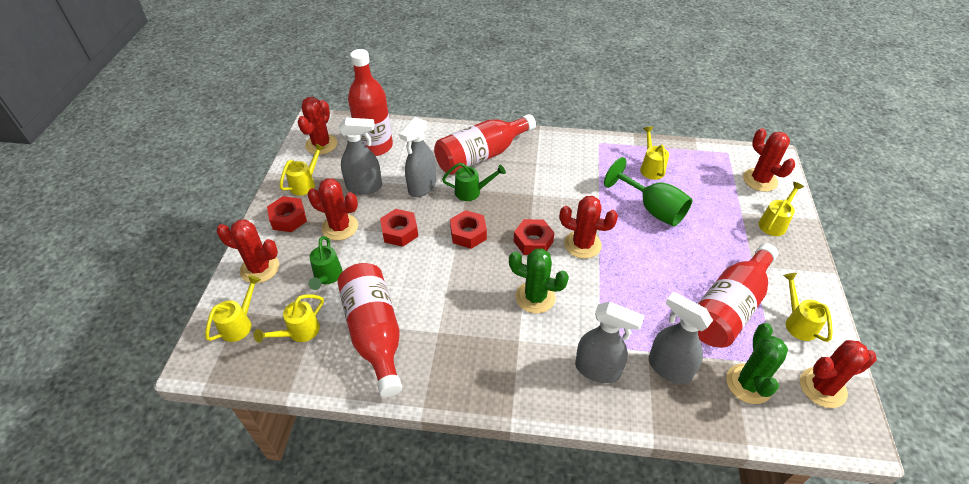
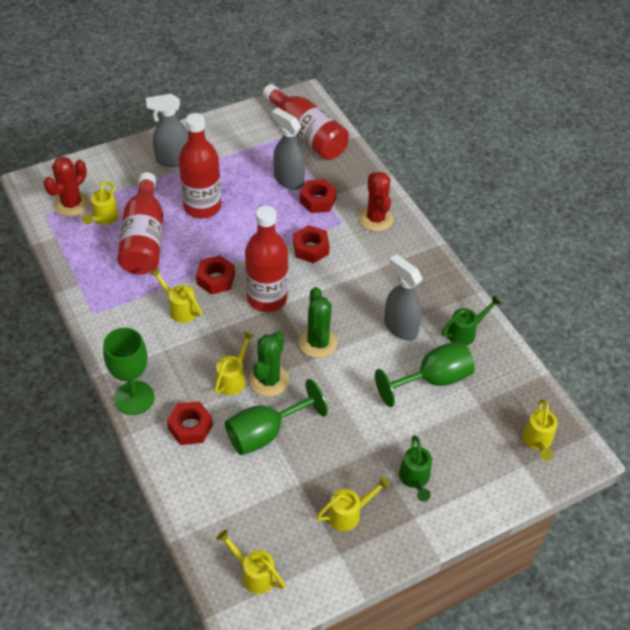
green goblet: 1 -> 3
grey spray bottle: 4 -> 3
red cactus: 6 -> 2

